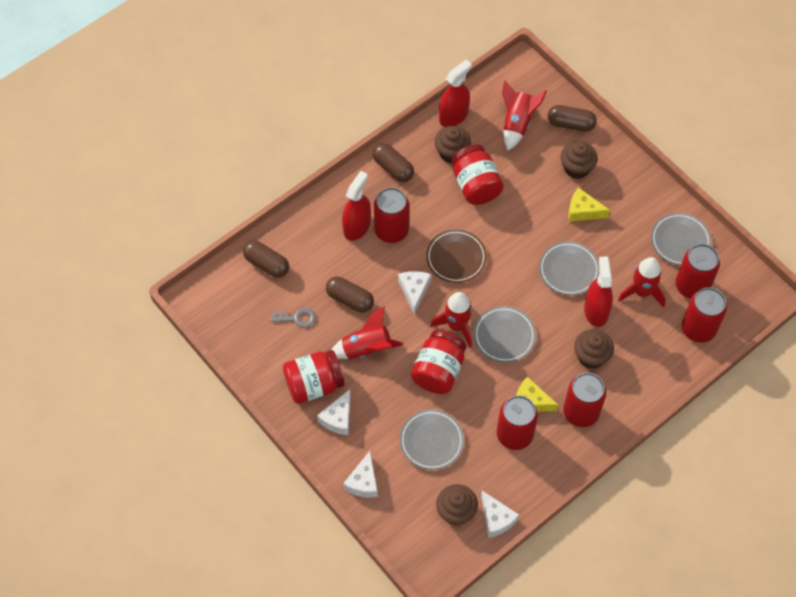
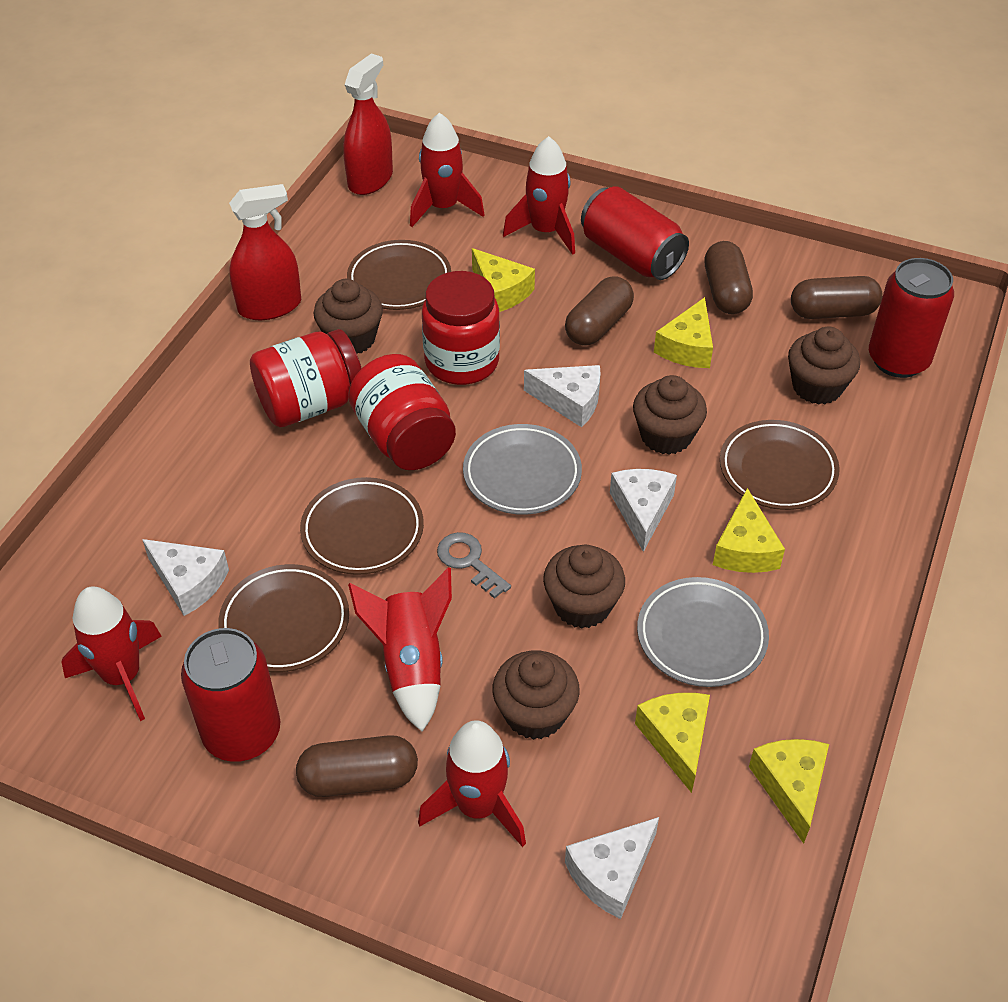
brown cupcake: 4 -> 5
brown plate: 1 -> 4
grey plate: 4 -> 2
red can: 5 -> 3
red rocket: 4 -> 5
red spray bottle: 3 -> 2
yellow cheese: 2 -> 5

